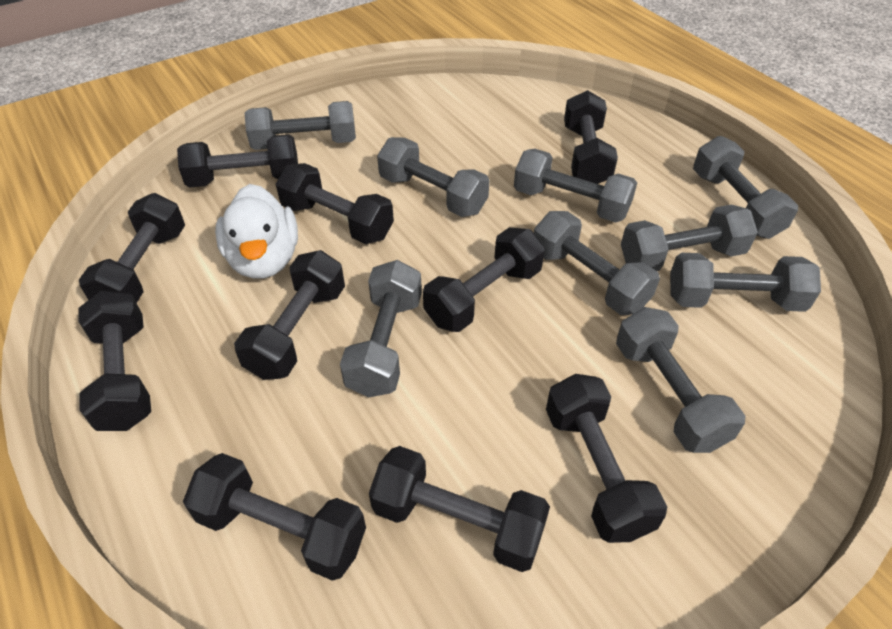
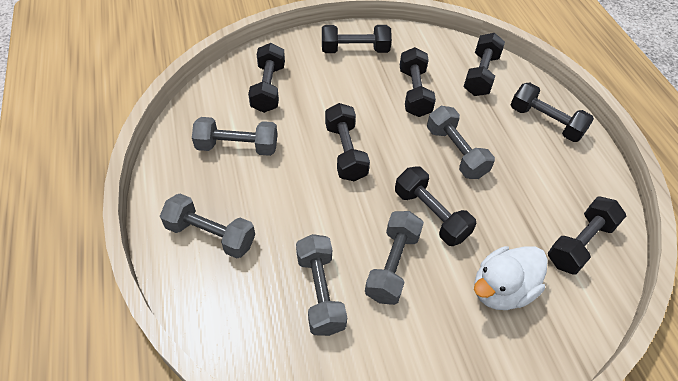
black dumbbell: 10 -> 8
grey dumbbell: 9 -> 5

